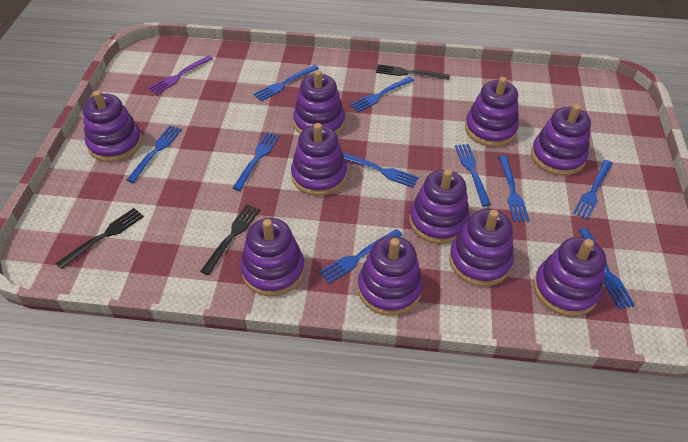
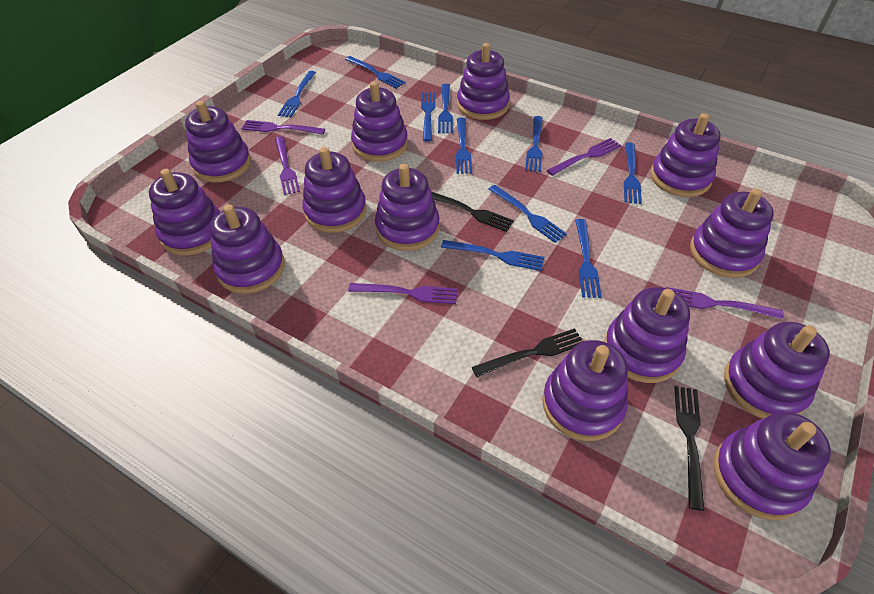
purple fork: 1 -> 5
purple stacking toy: 10 -> 13

